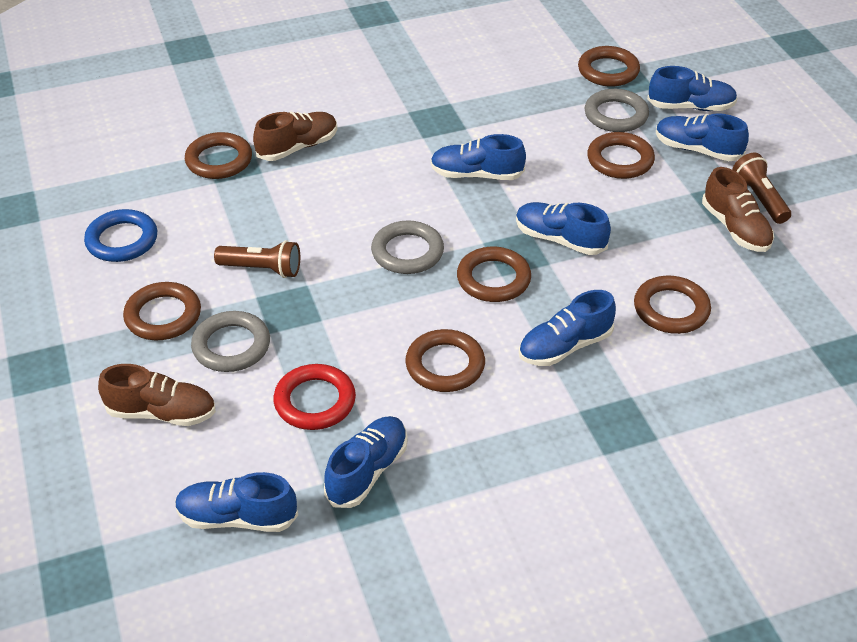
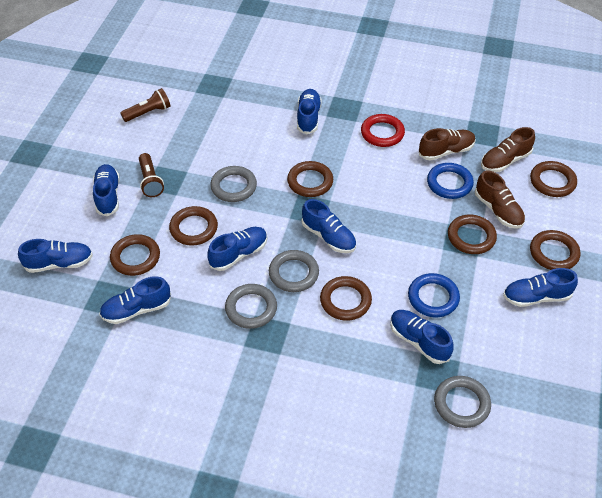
blue ring: 1 -> 2
blue shoe: 7 -> 8
grey ring: 3 -> 4

